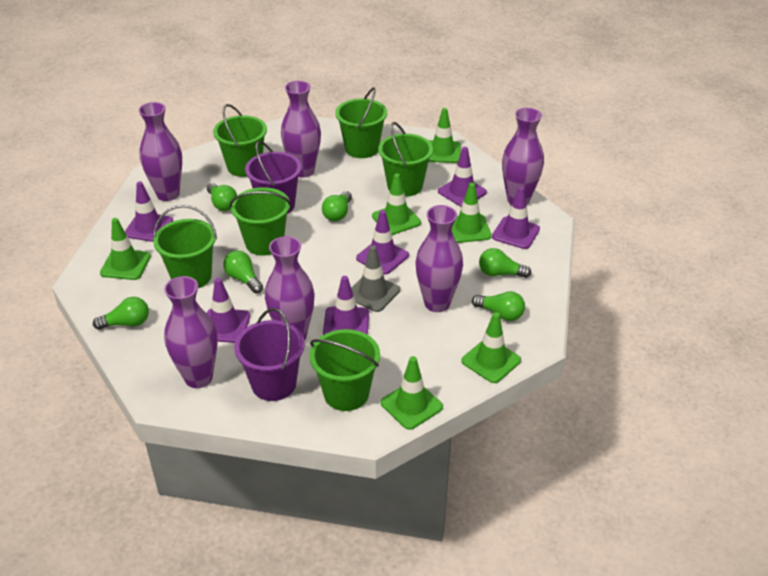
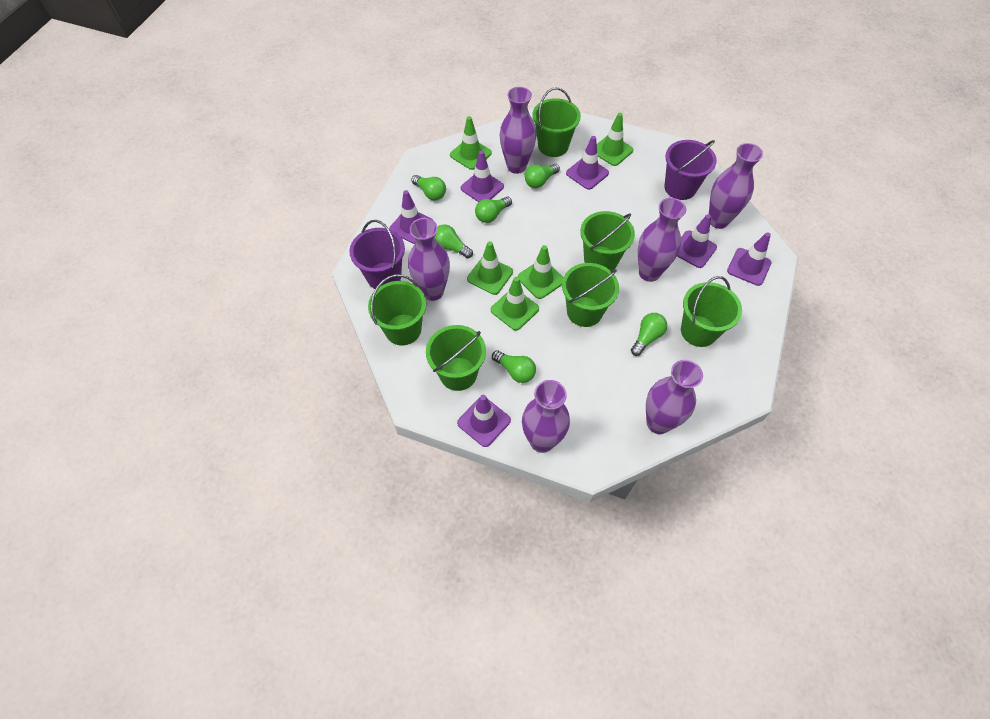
green traffic cone: 6 -> 5
grey traffic cone: 1 -> 0

